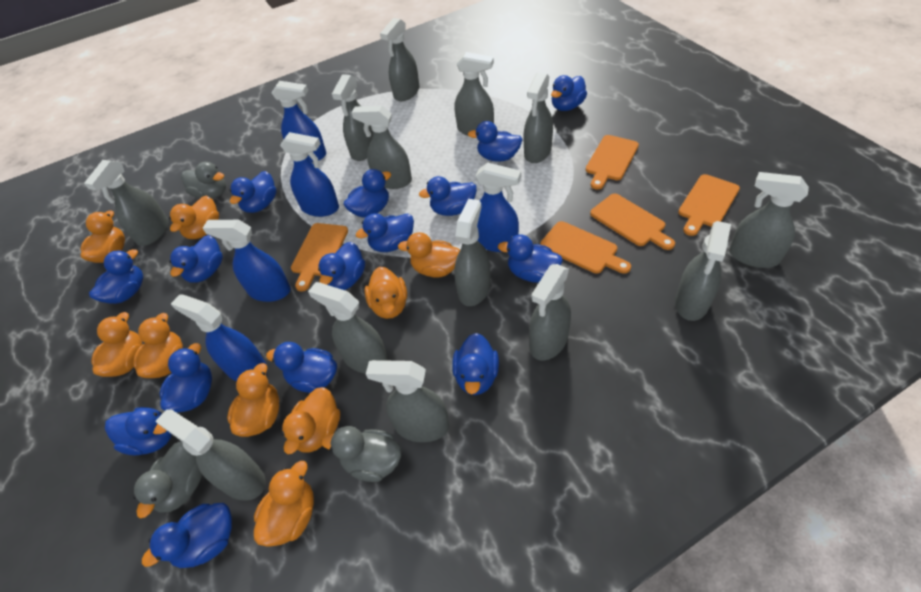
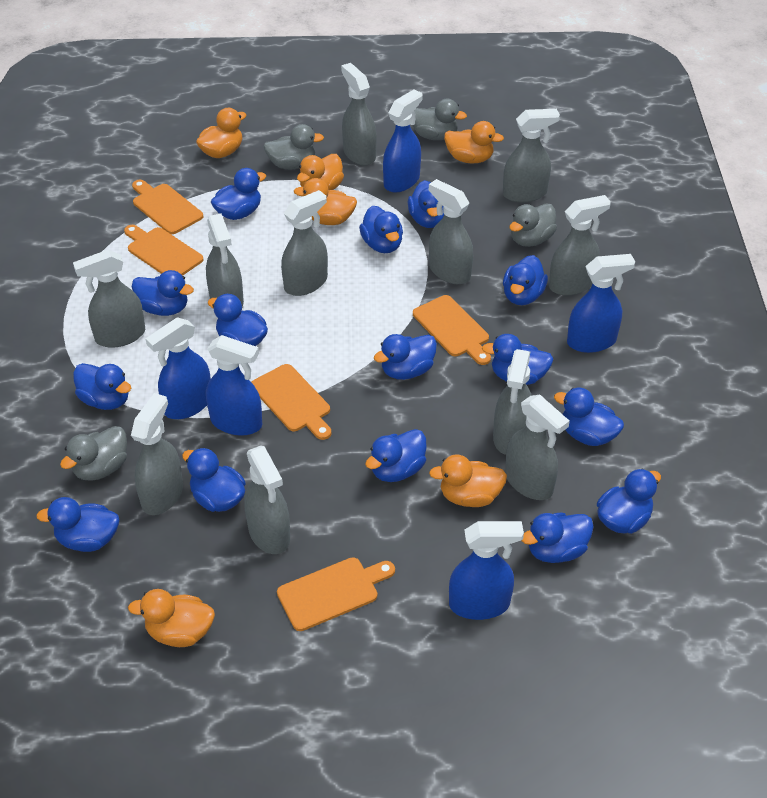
grey duck: 3 -> 4
grey spray bottle: 13 -> 11
orange duck: 9 -> 6

